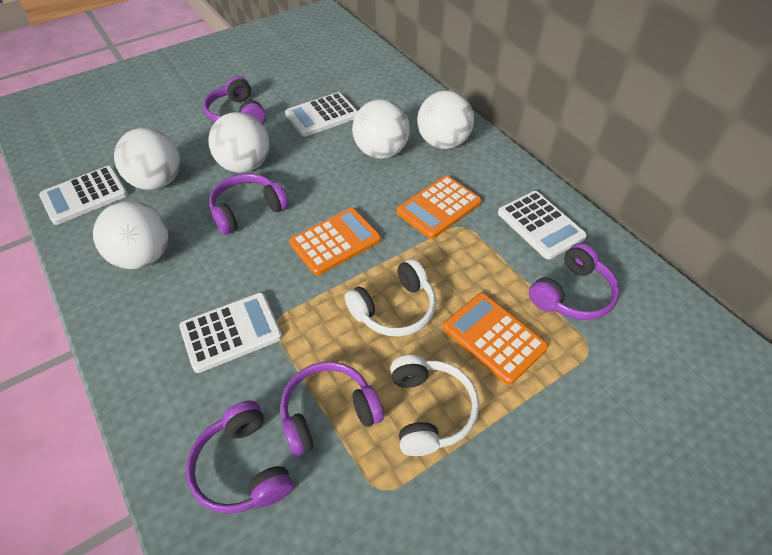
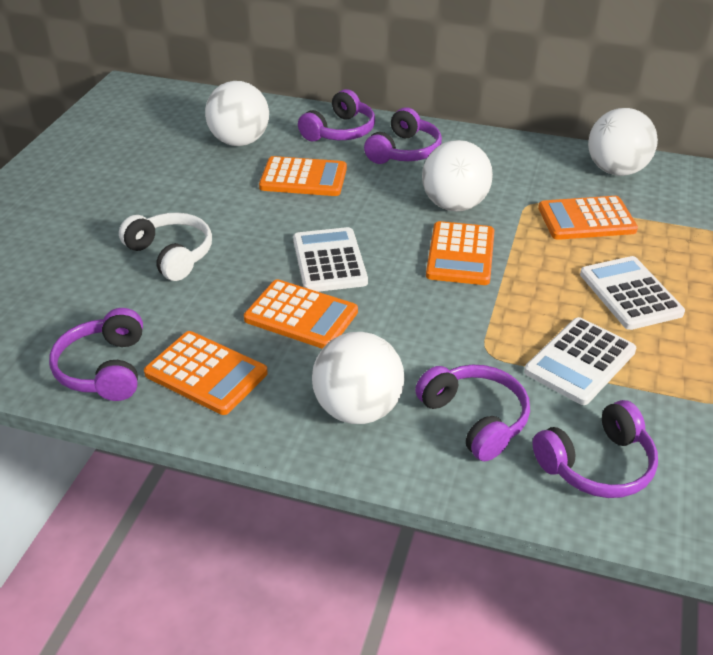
orange calculator: 3 -> 5
white ball: 5 -> 4
white calculator: 4 -> 3
white headphones: 2 -> 1

